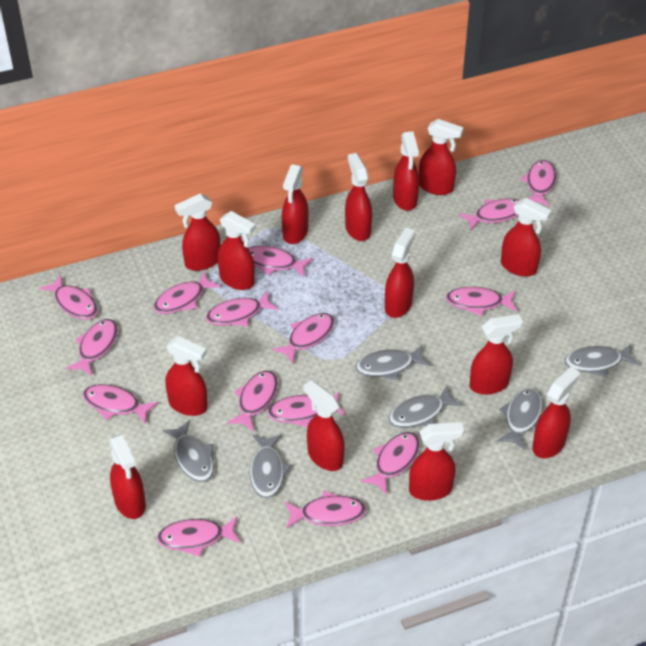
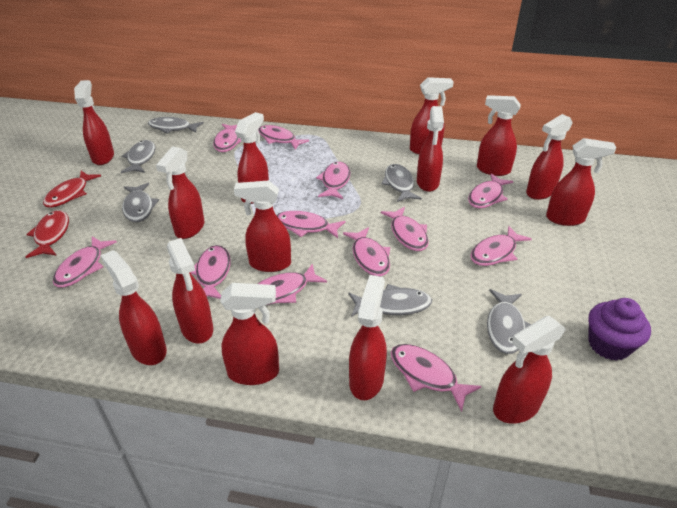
pink fish: 15 -> 12
purple cupcake: 0 -> 1
red fish: 0 -> 2

